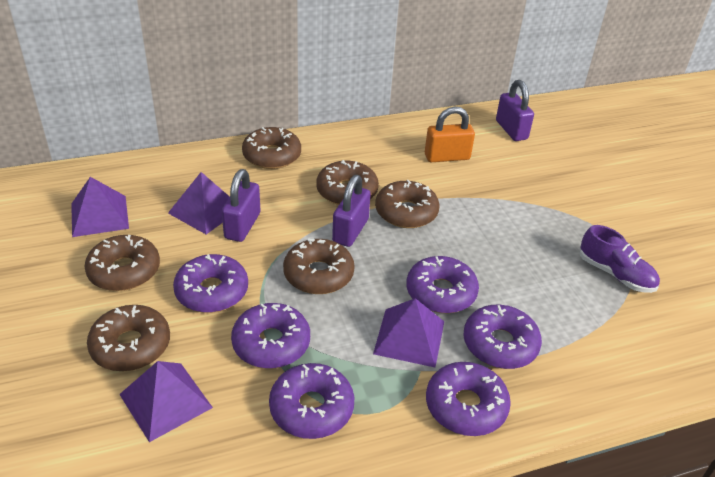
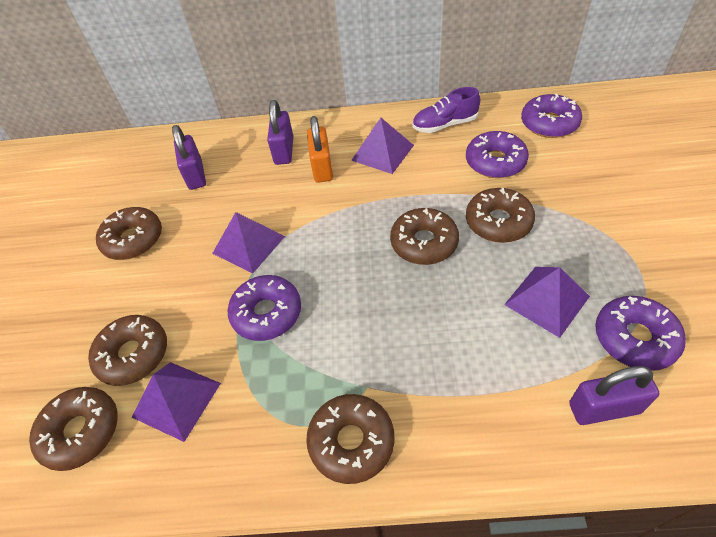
purple donut: 6 -> 4

